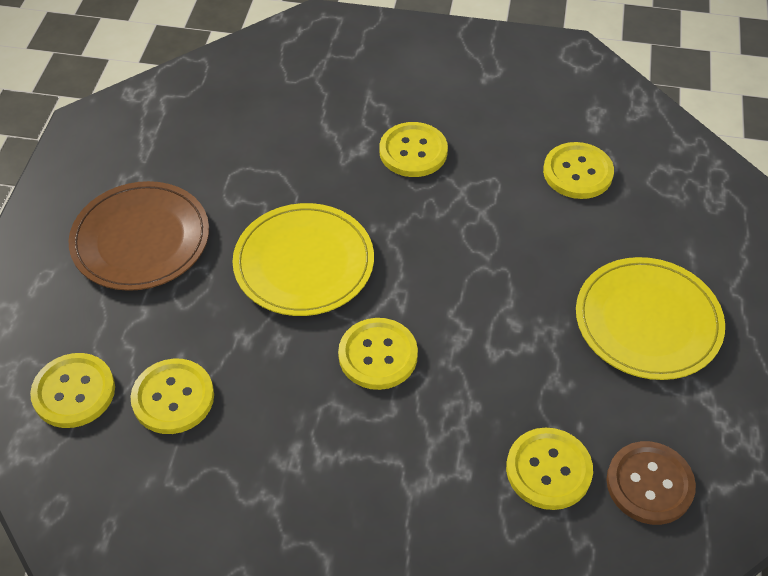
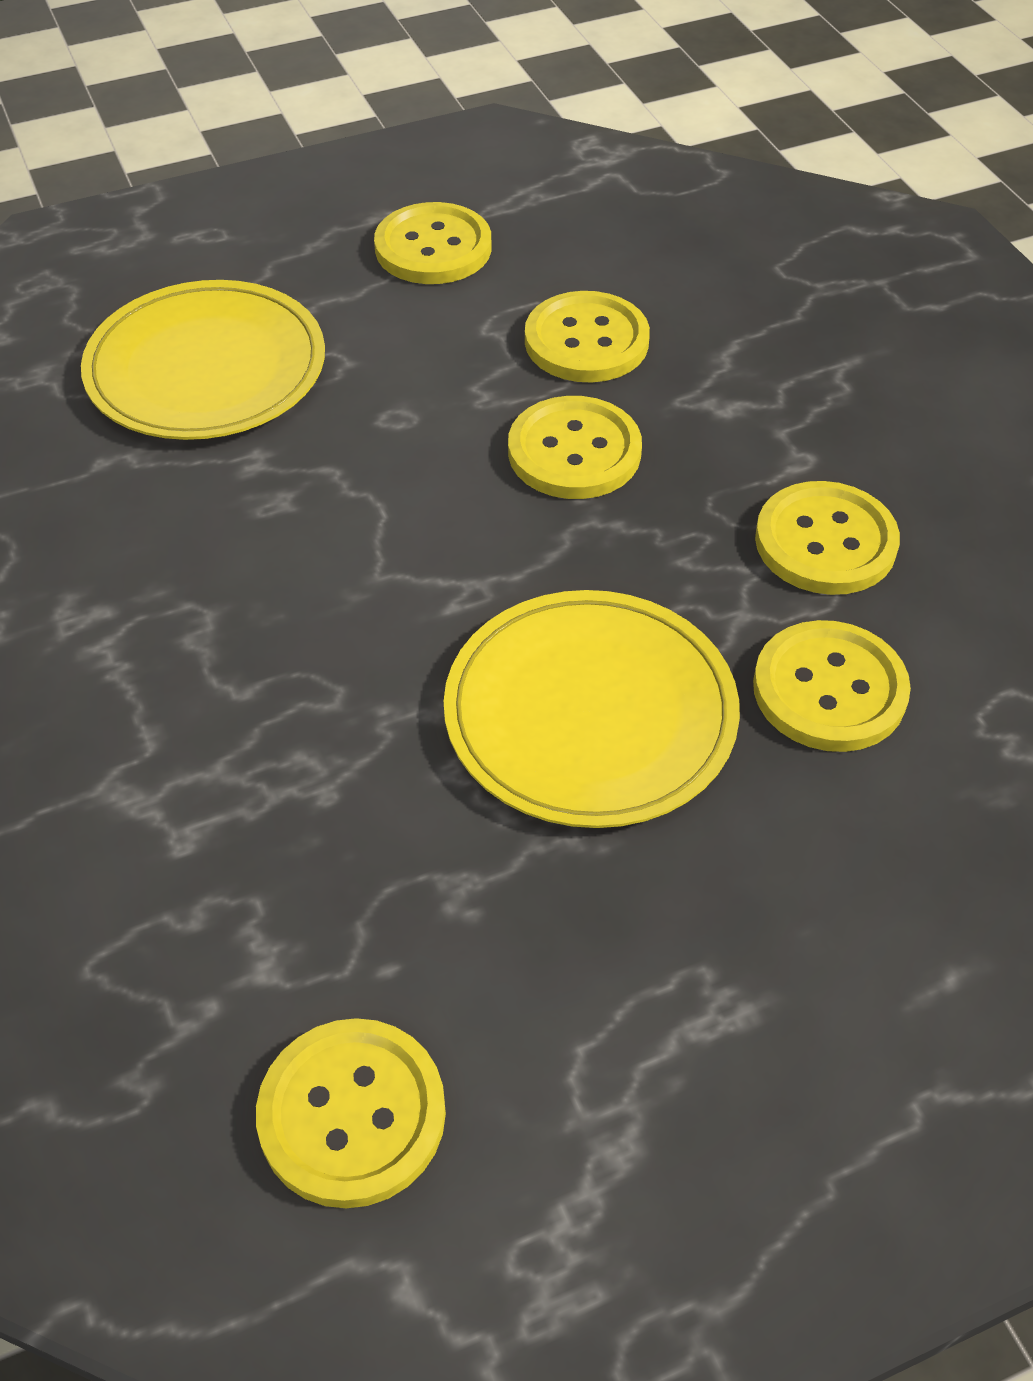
brown button: 1 -> 0
brown plate: 1 -> 0

